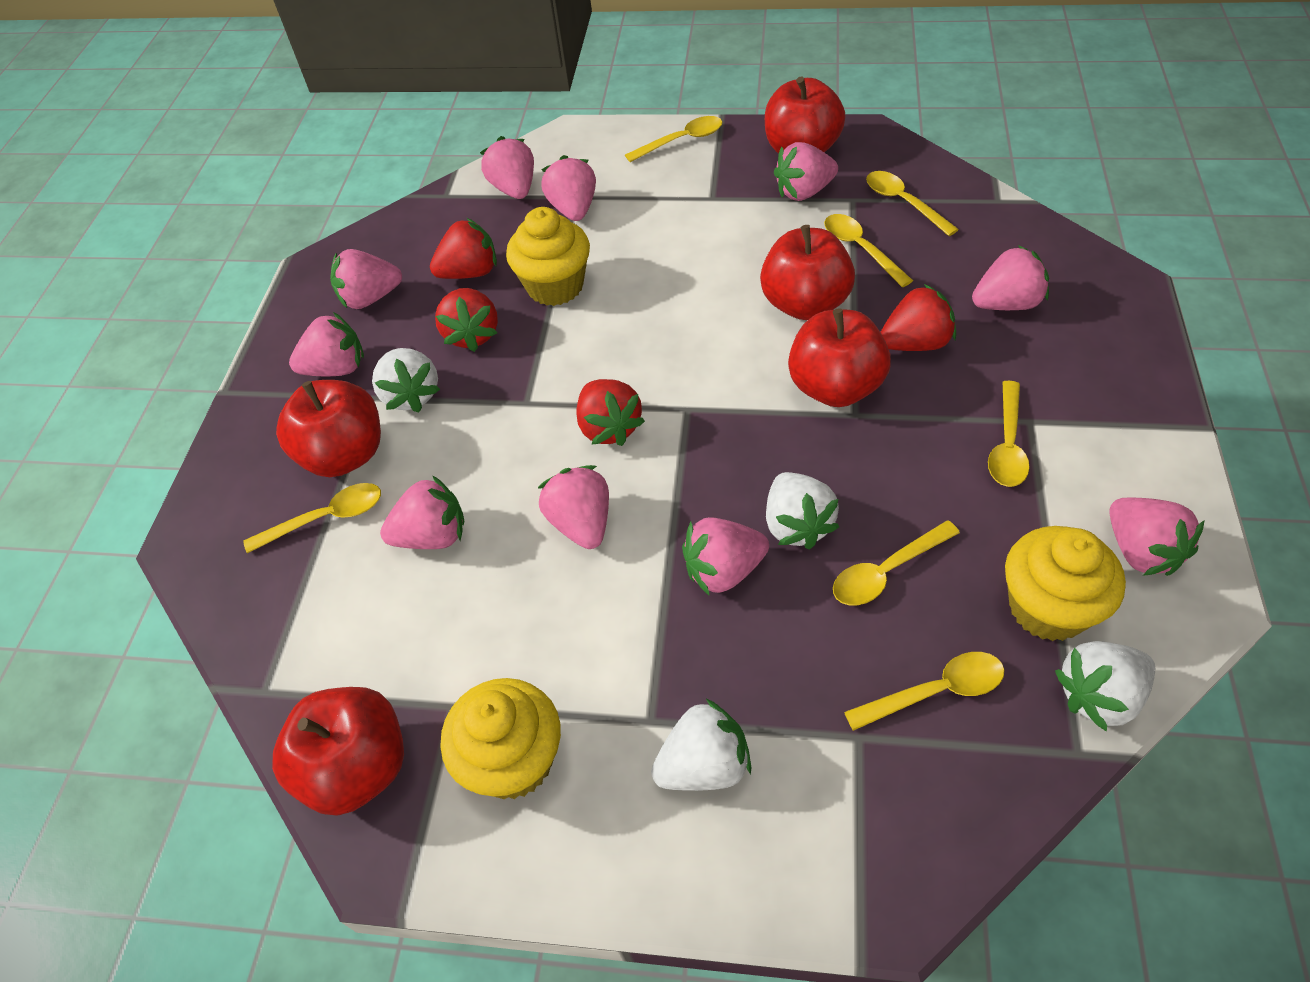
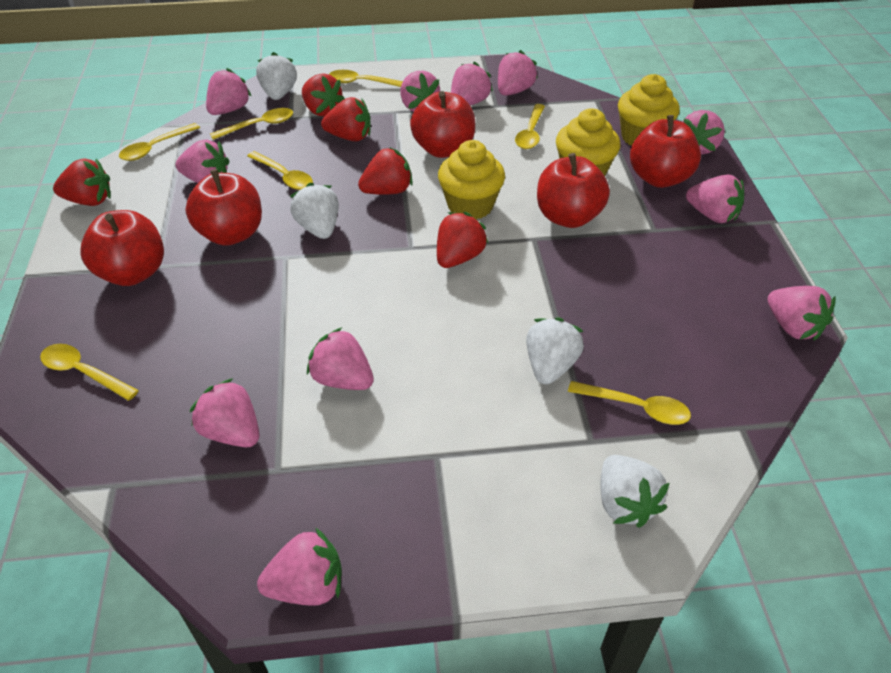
pink strawberry: 10 -> 11
red strawberry: 4 -> 5

